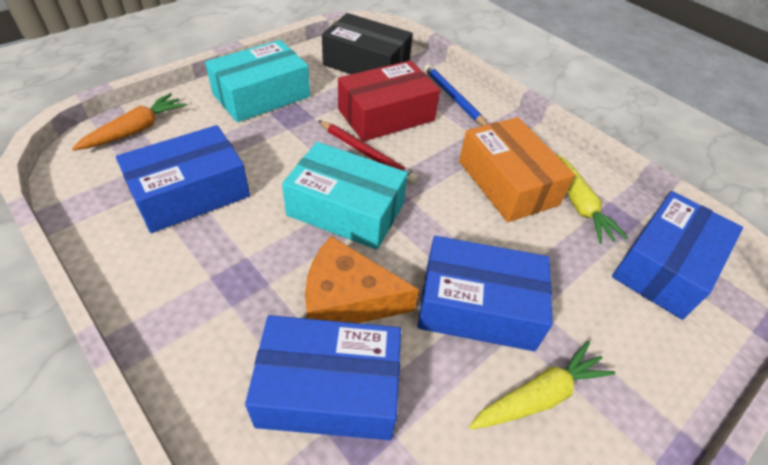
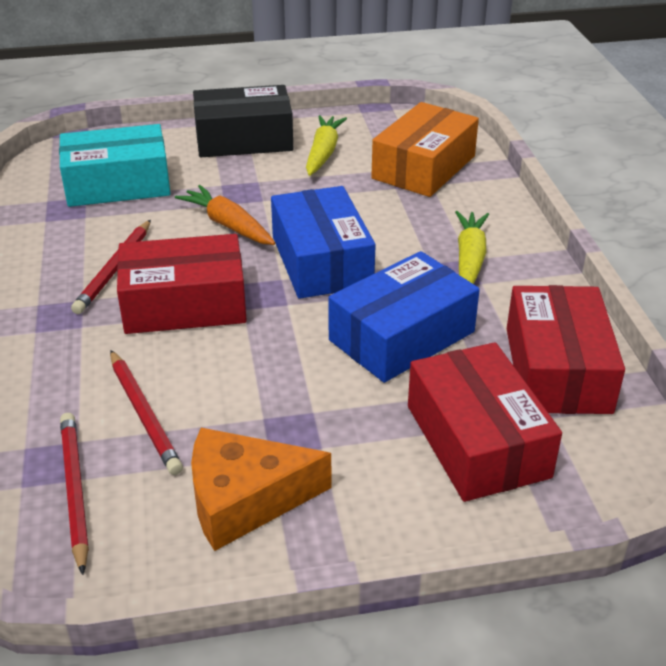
blue box: 4 -> 2
blue pencil: 1 -> 0
red box: 1 -> 3
red pencil: 1 -> 3
turquoise box: 2 -> 1

